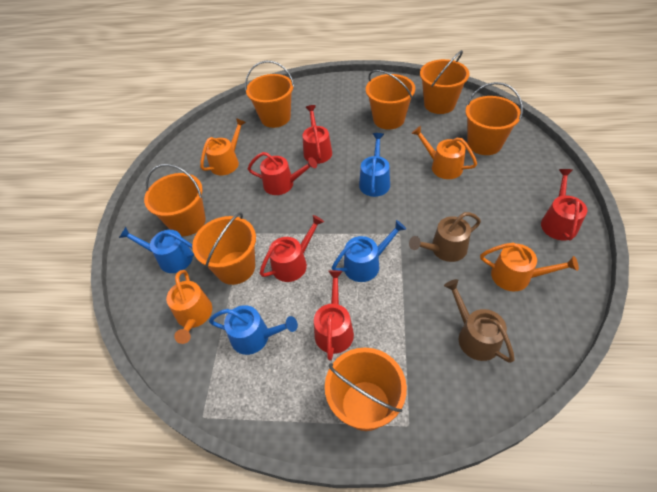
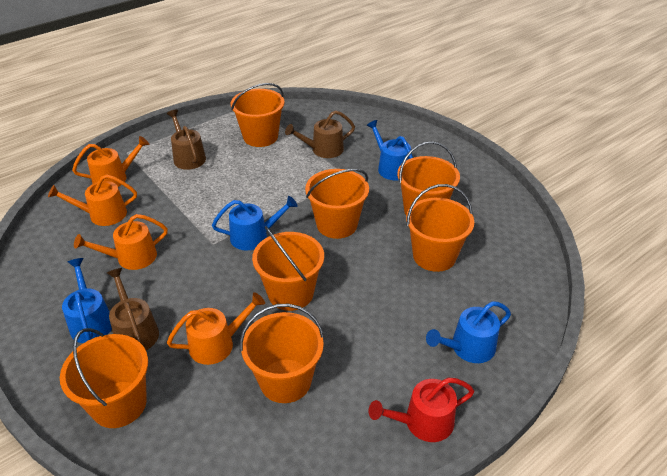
brown watering can: 2 -> 3
red watering can: 5 -> 1

